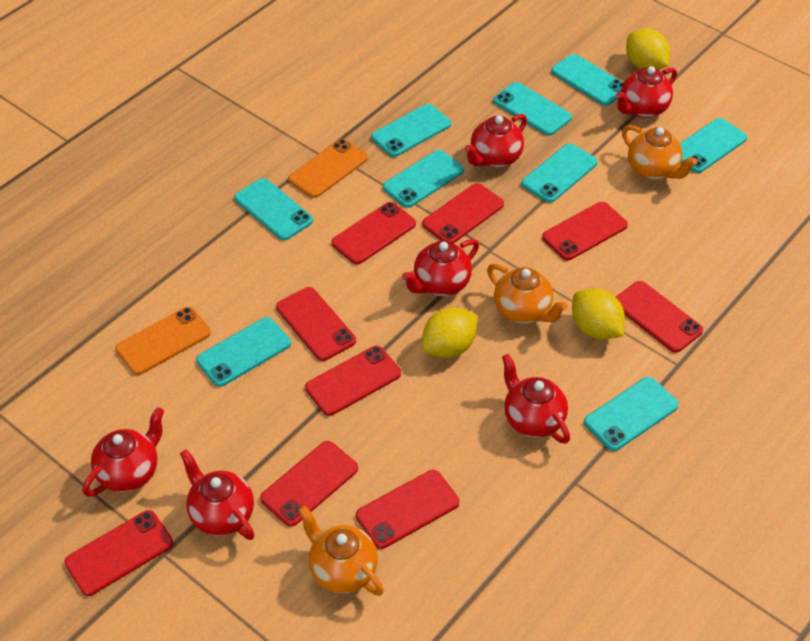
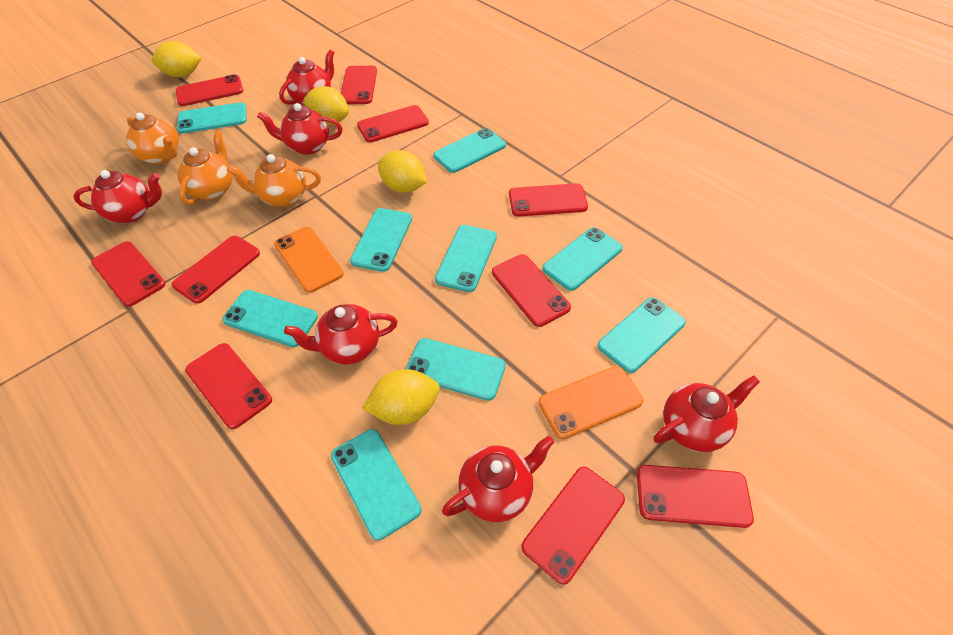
red phone: 9 -> 10
yellow lemon: 3 -> 4

